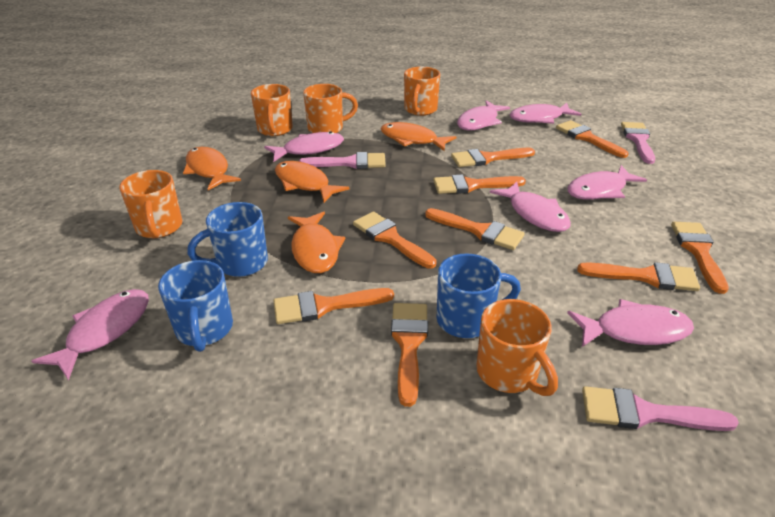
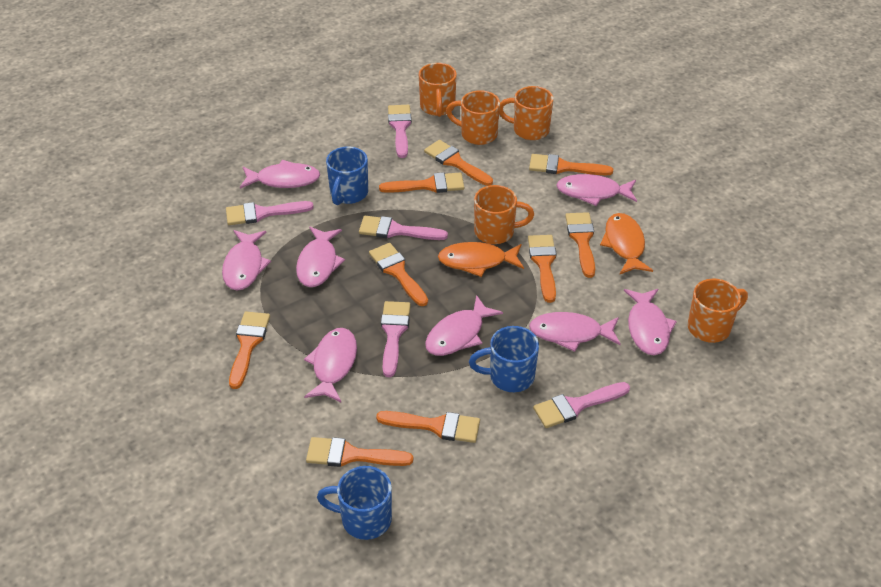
orange fish: 4 -> 2
pink brush: 3 -> 5
pink fish: 7 -> 8

